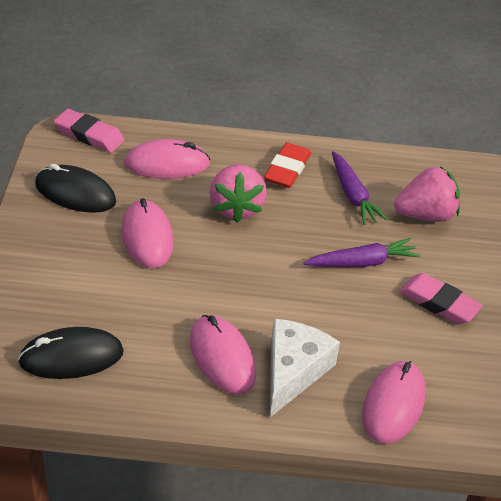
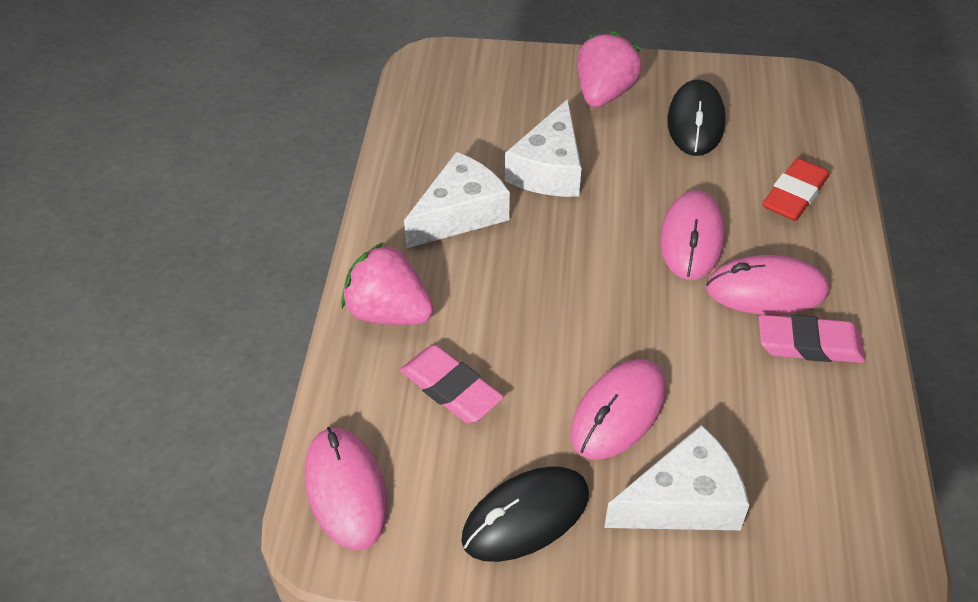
purple carrot: 2 -> 0
white cheese: 1 -> 3

